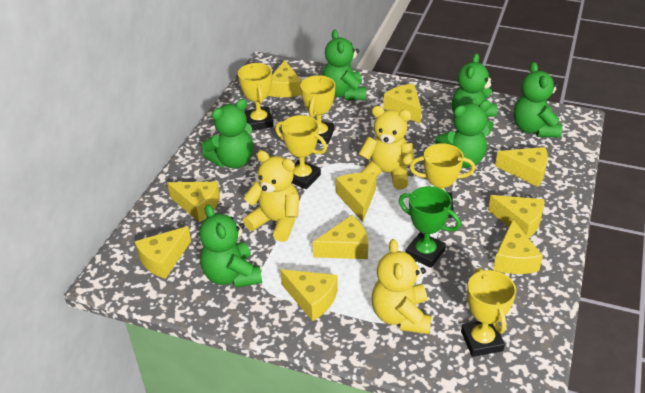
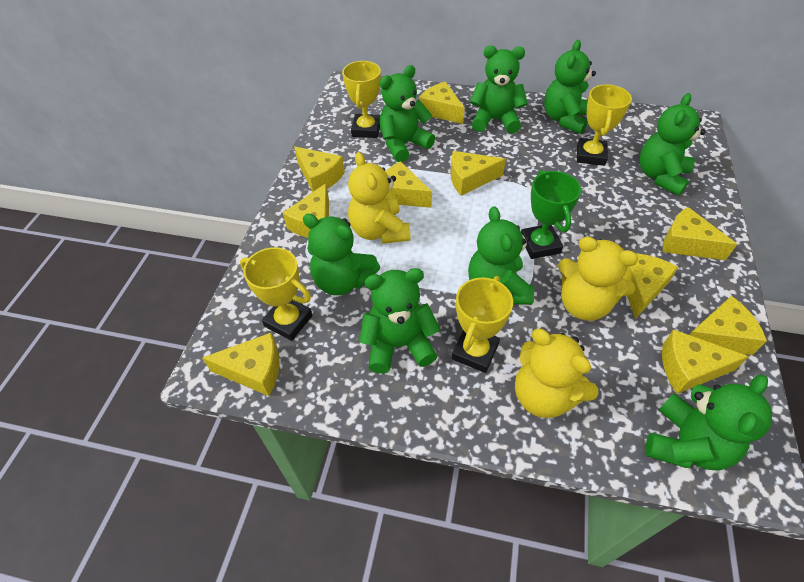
green teddy bear: 6 -> 8
yellow trophy: 5 -> 4

